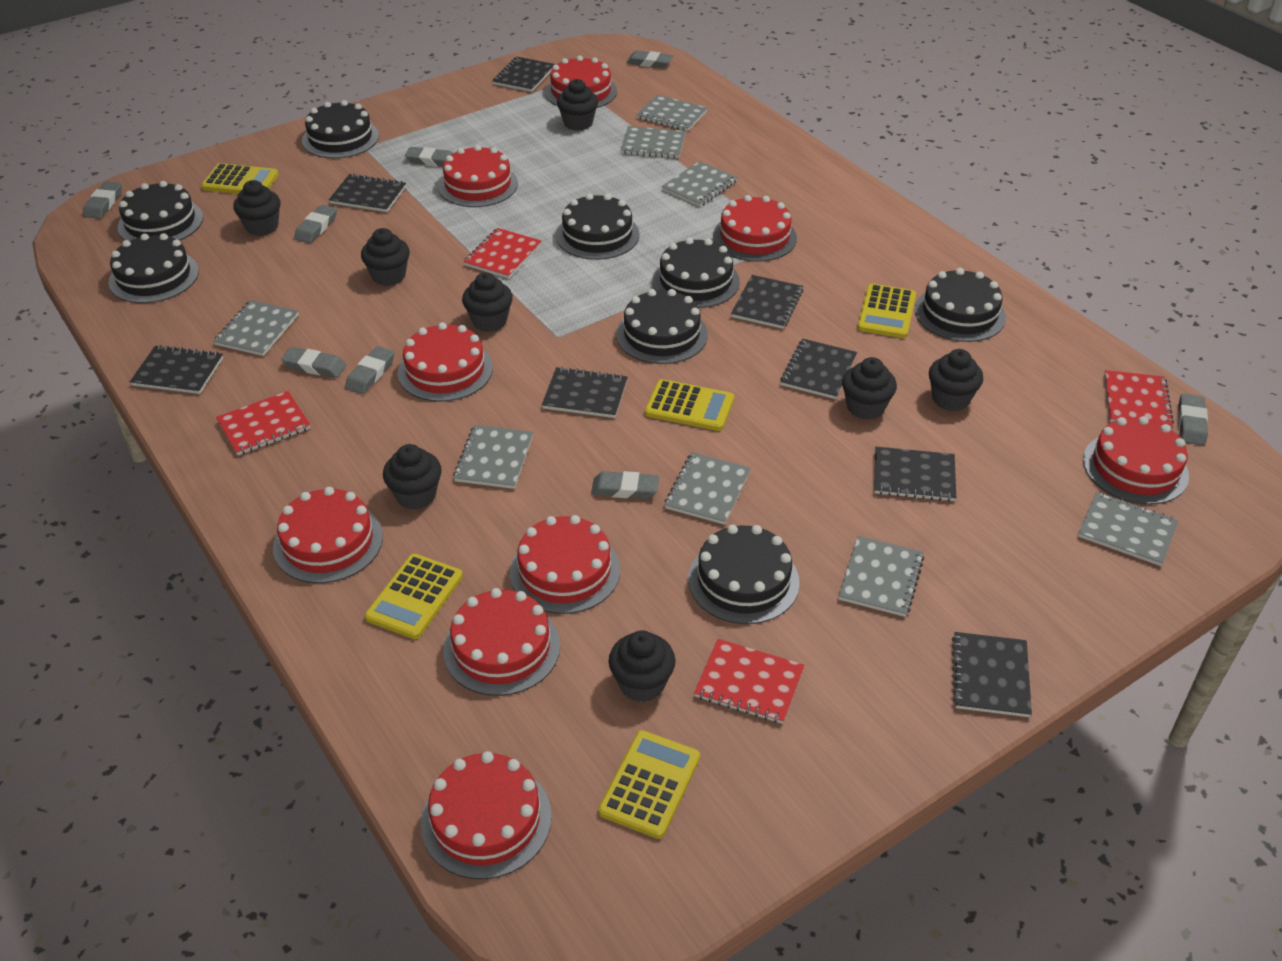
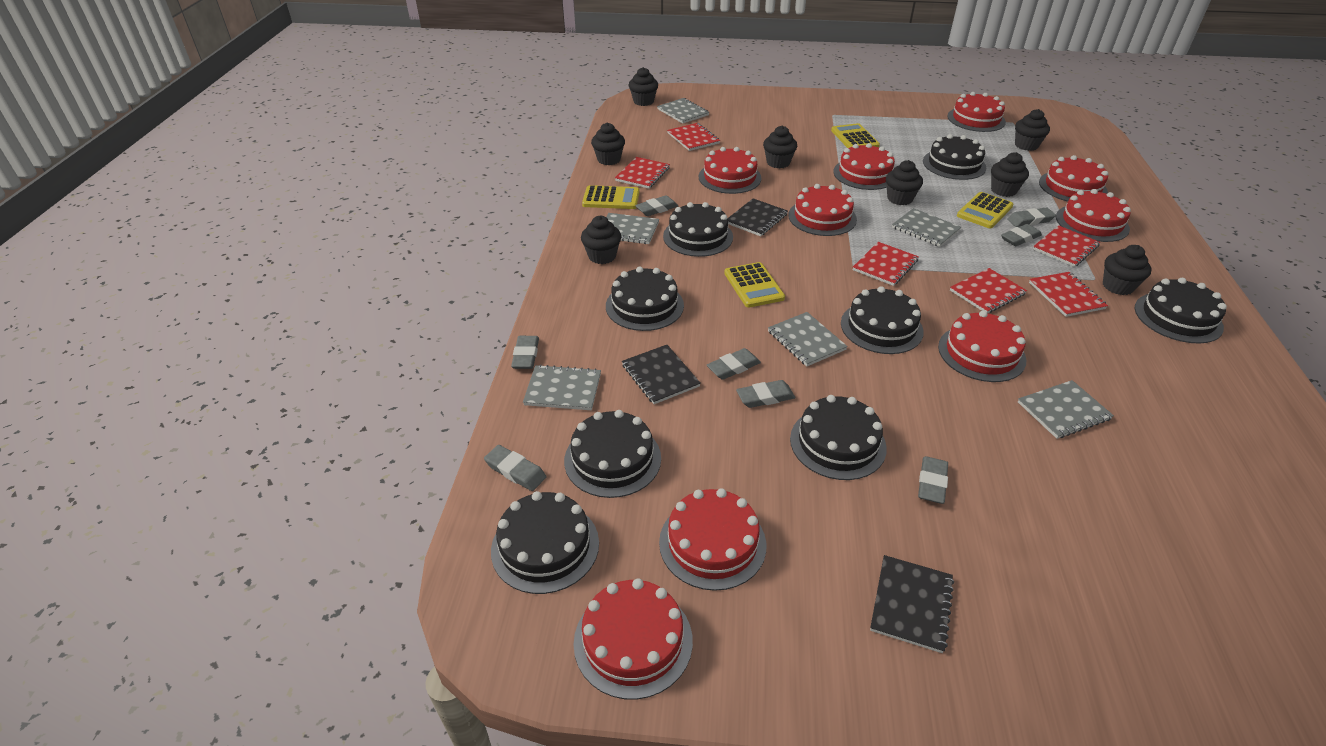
black notebook: 8 -> 3
grey notebook: 8 -> 6
red notebook: 4 -> 6
yellow calculator: 5 -> 4

